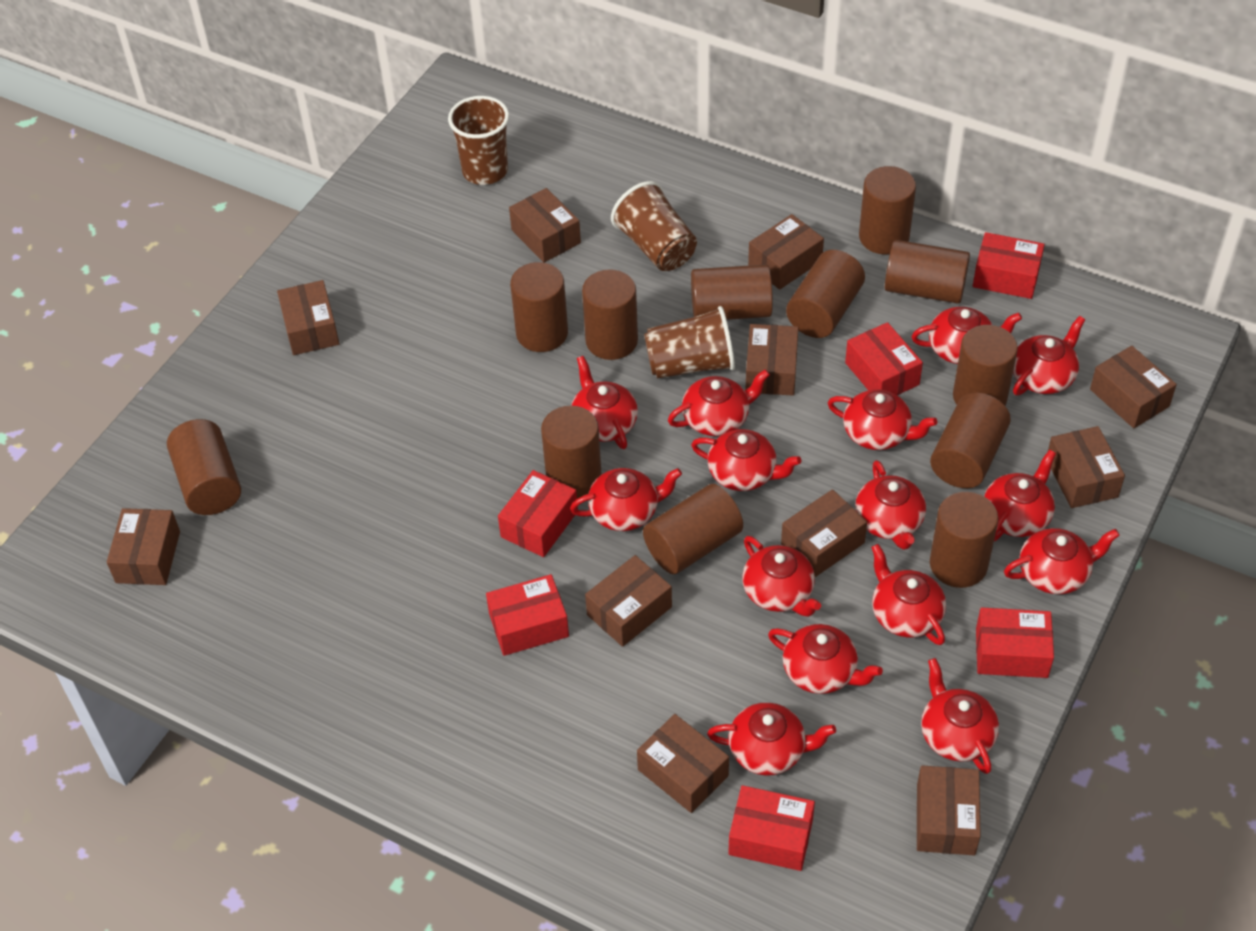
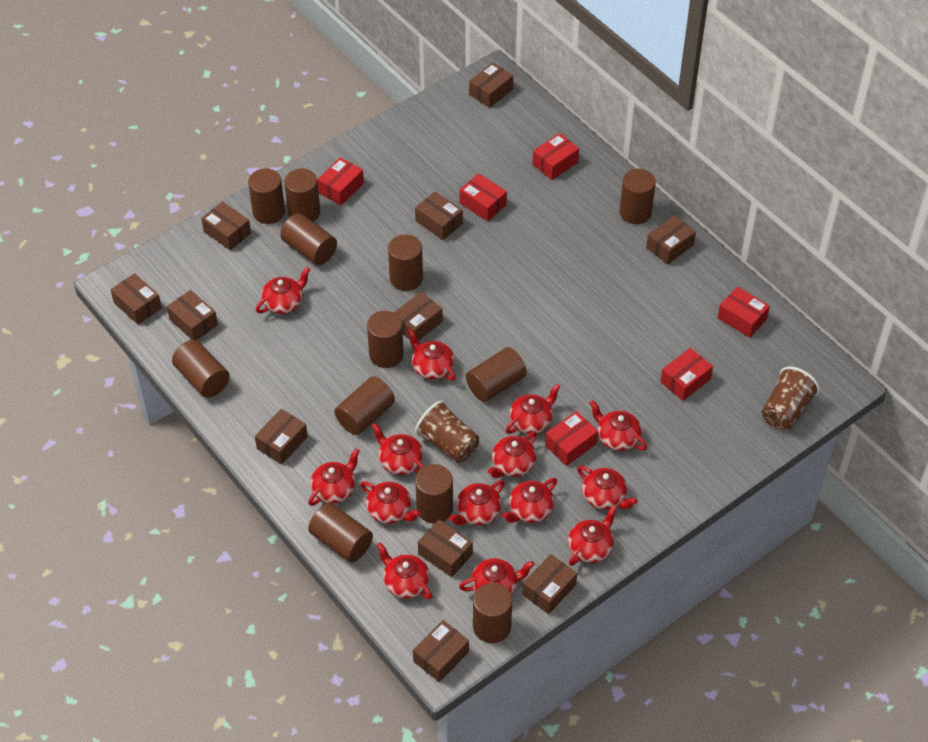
brown cup: 3 -> 2
red teapot: 15 -> 14

